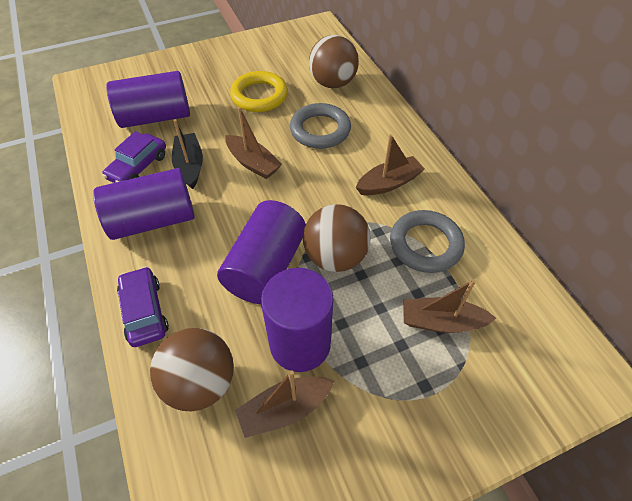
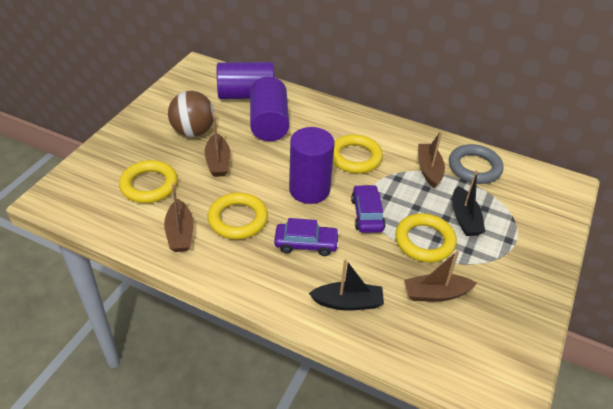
black boat: 1 -> 2
brown ball: 3 -> 1
grey ring: 2 -> 1
purple cylinder: 4 -> 3
yellow ring: 1 -> 4

